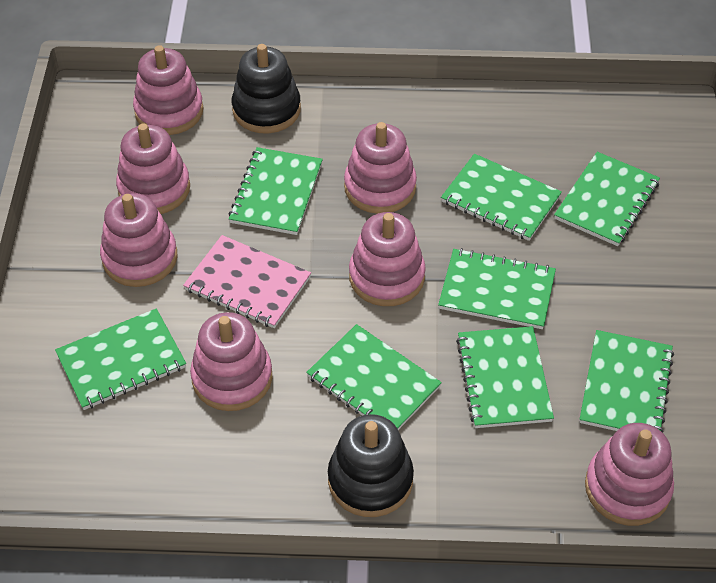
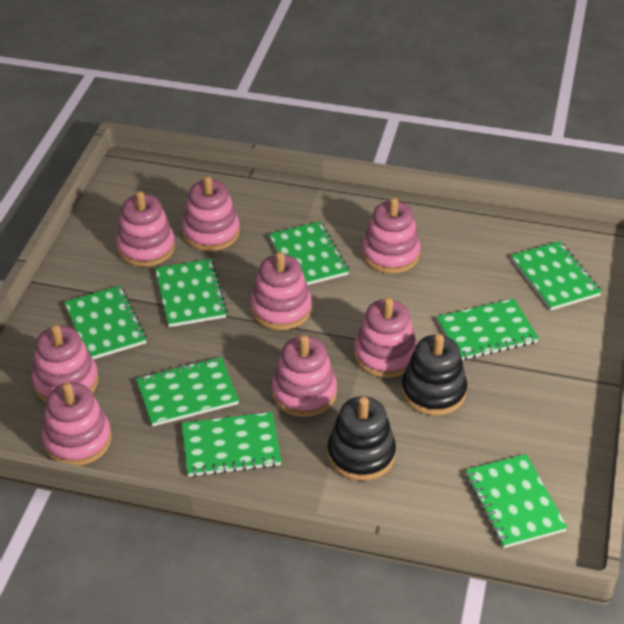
pink notebook: 1 -> 0
pink stacking toy: 7 -> 8

